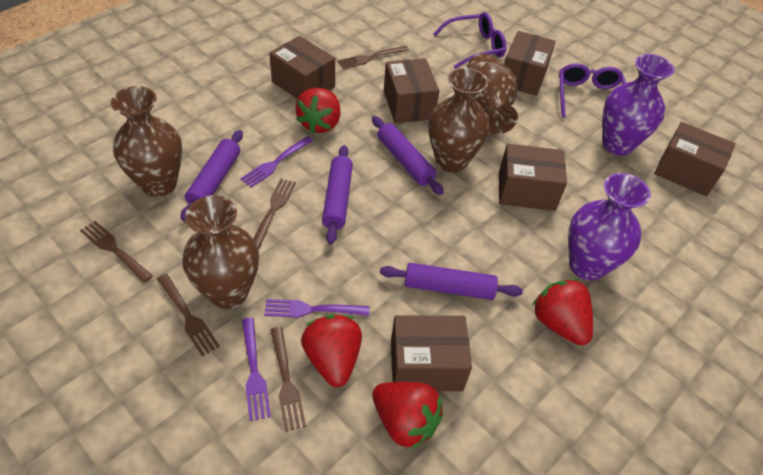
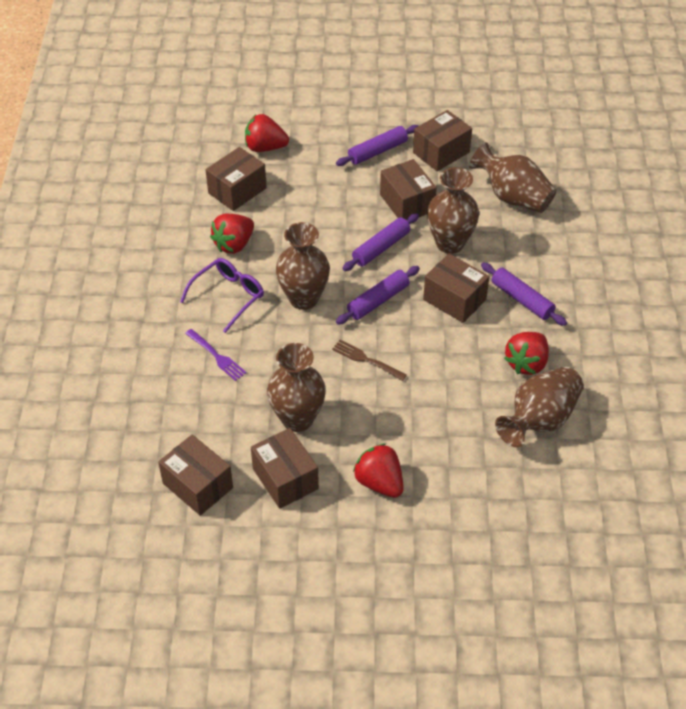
brown fork: 5 -> 1
brown vase: 4 -> 5
purple fork: 3 -> 1
purple glasses: 2 -> 1
purple vase: 2 -> 0

